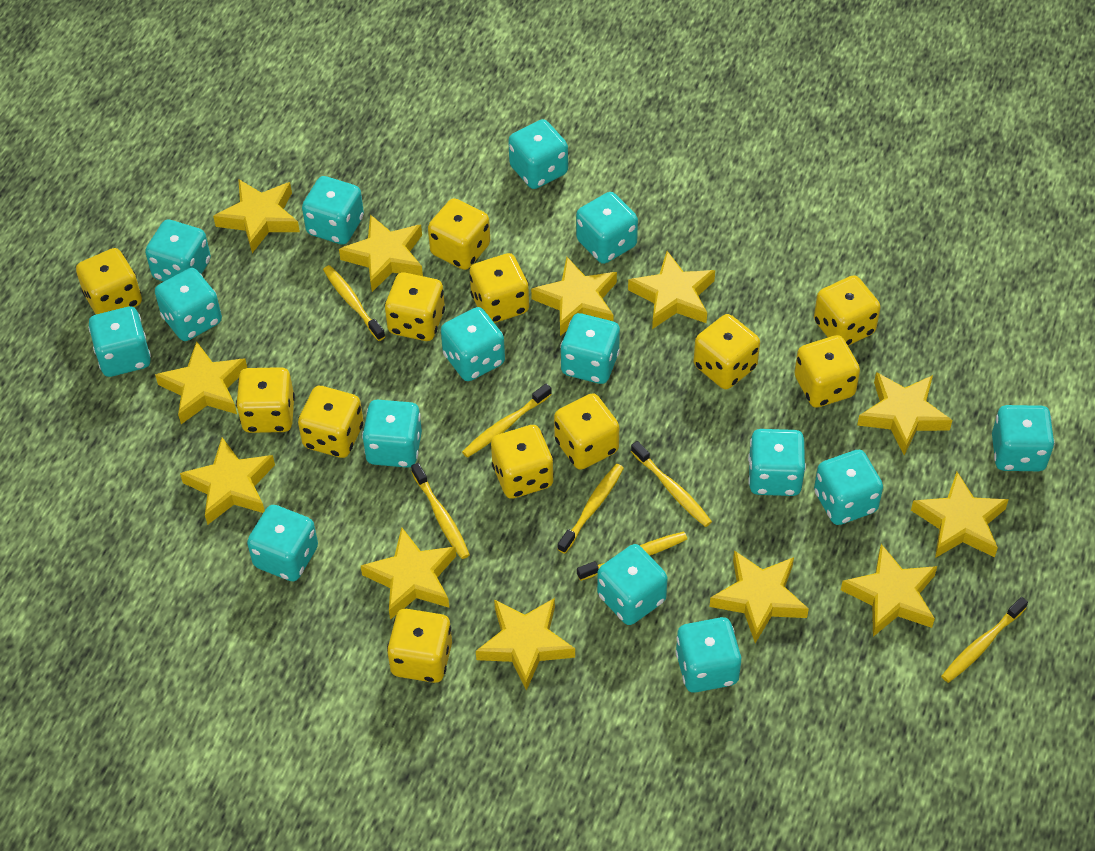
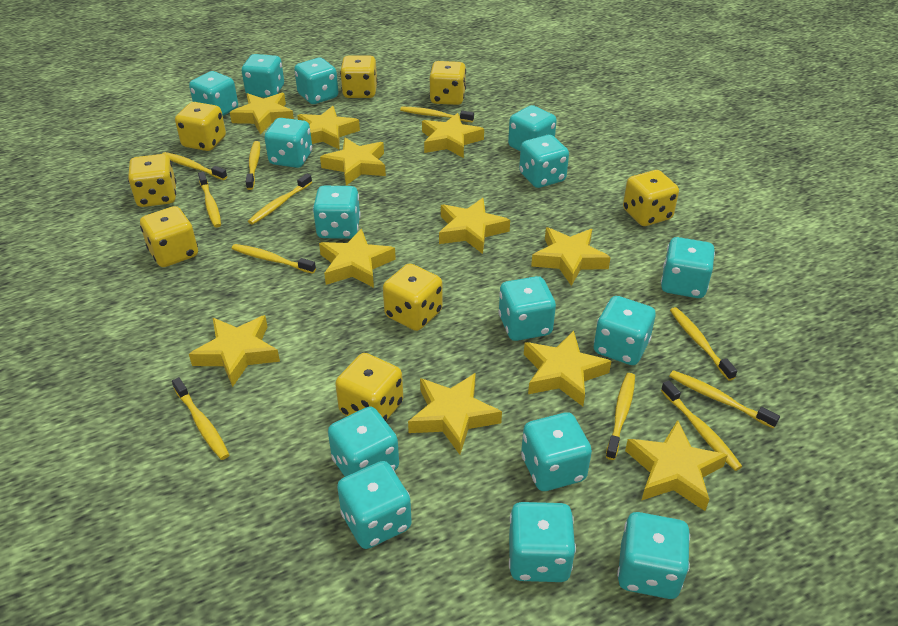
yellow dice: 12 -> 8
yellow star: 12 -> 11
yellow toothbrush: 7 -> 11

